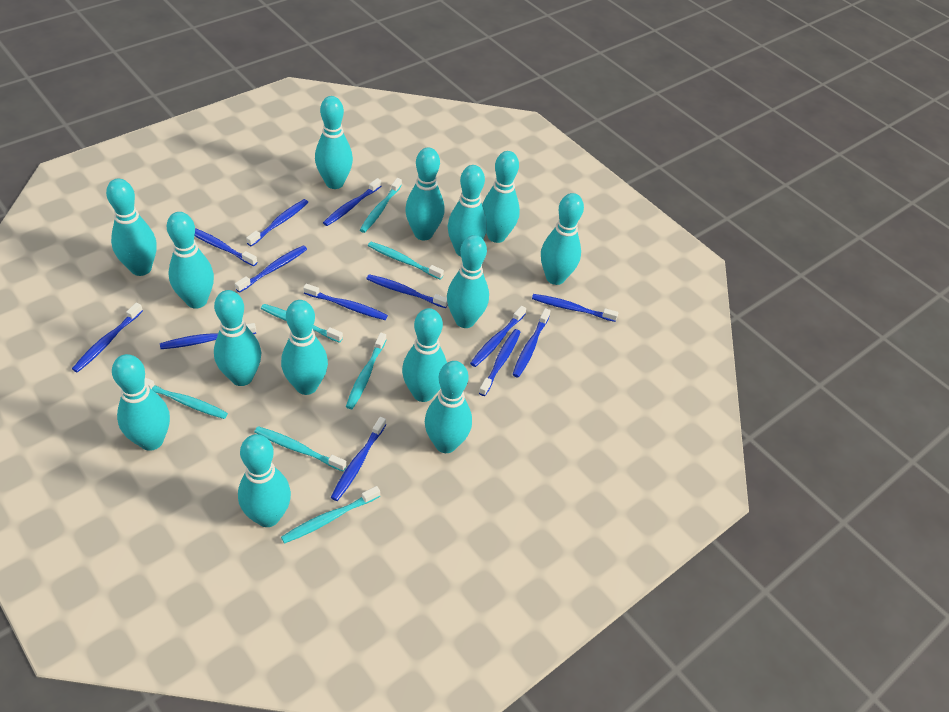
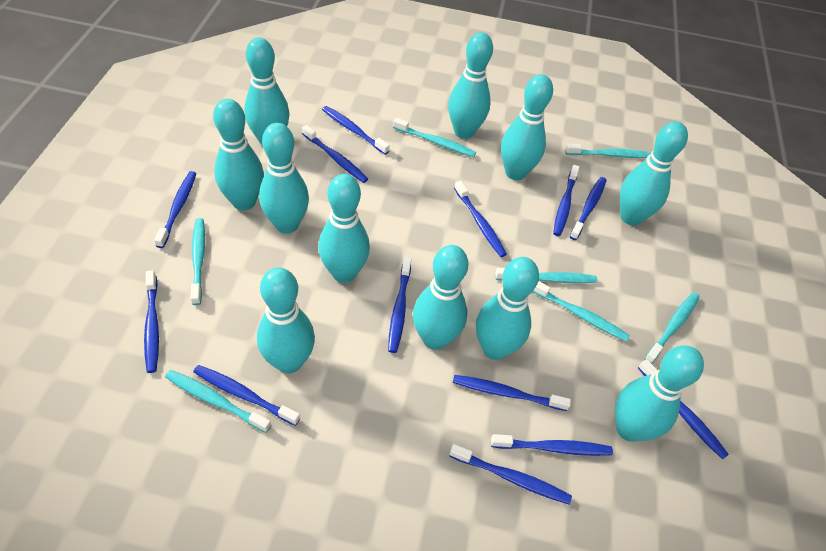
turquoise bowling pin: 14 -> 11

